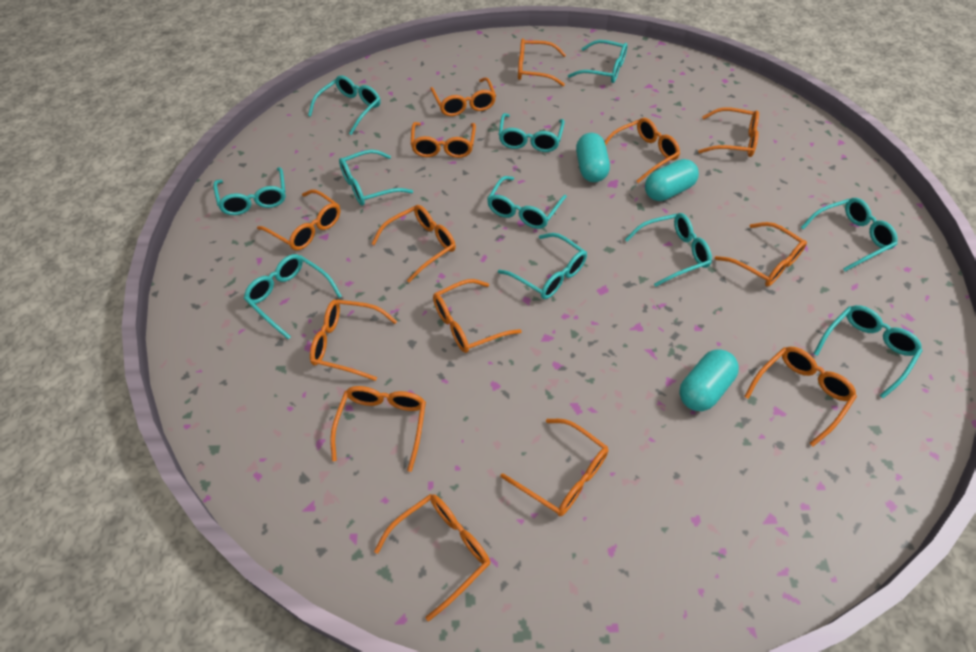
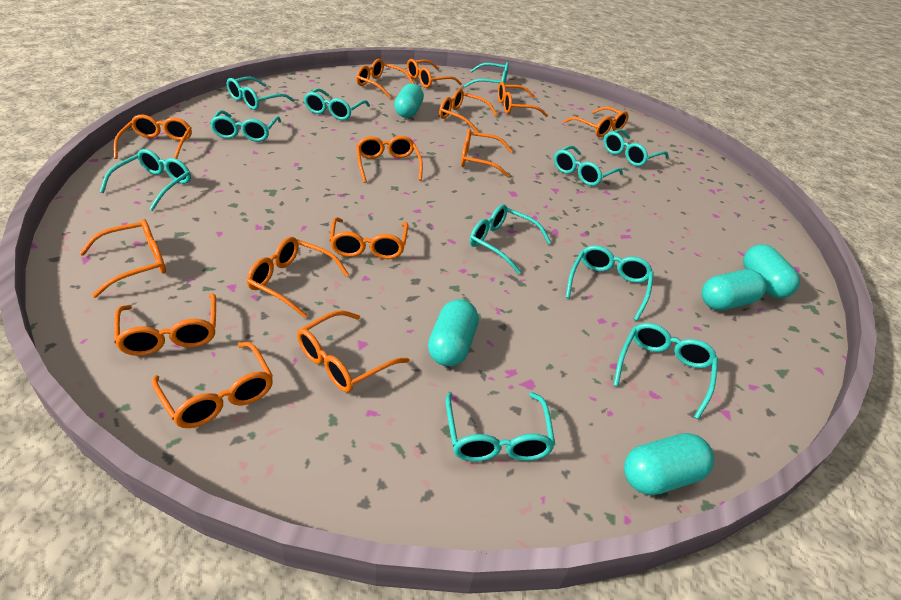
turquoise capsule: 3 -> 5

